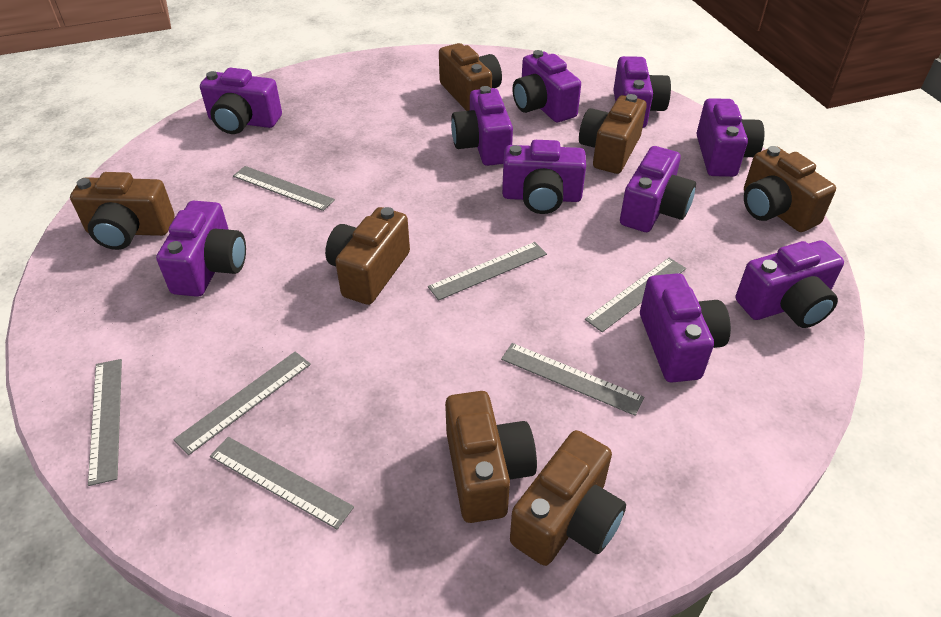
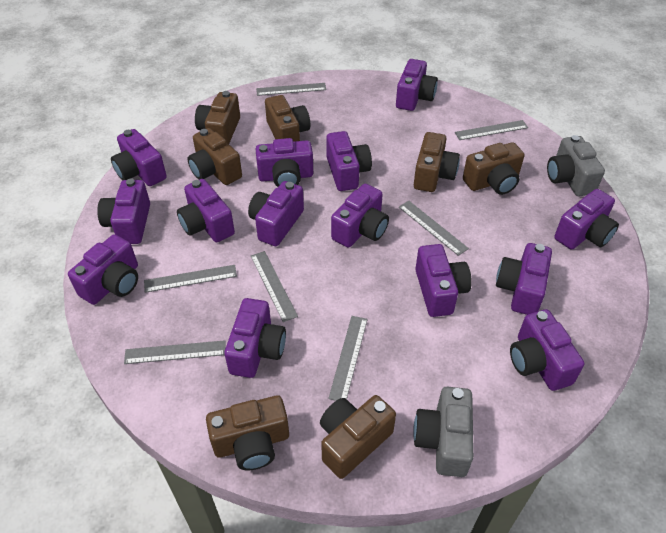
grey camera: 0 -> 2
purple camera: 10 -> 14

